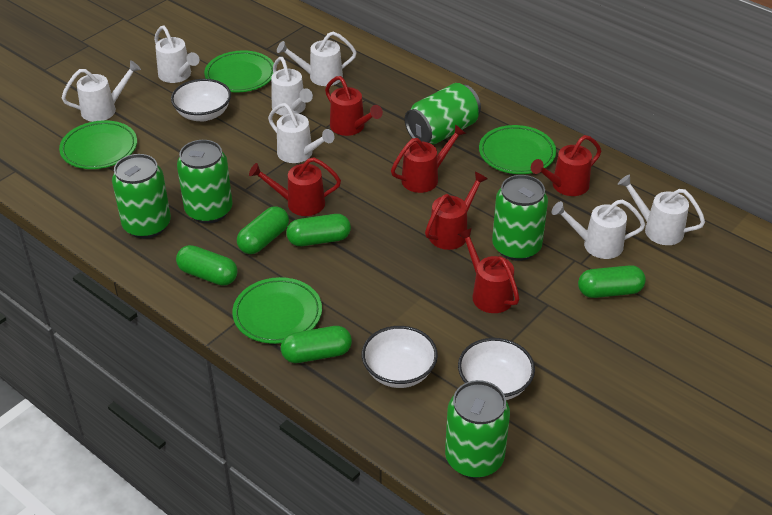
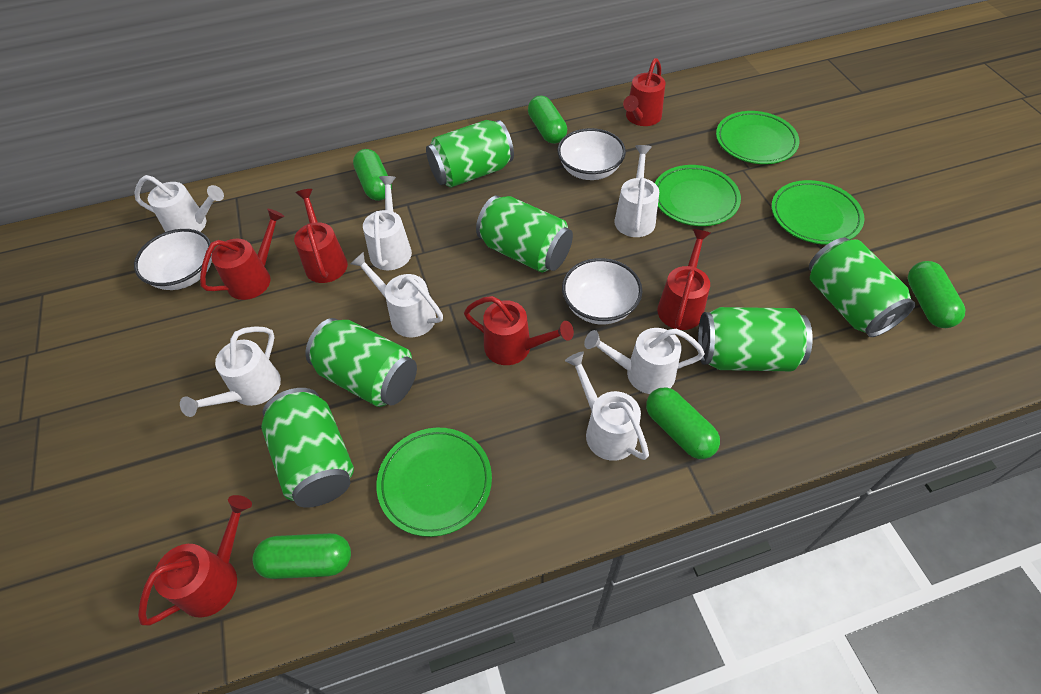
green can: 5 -> 6

